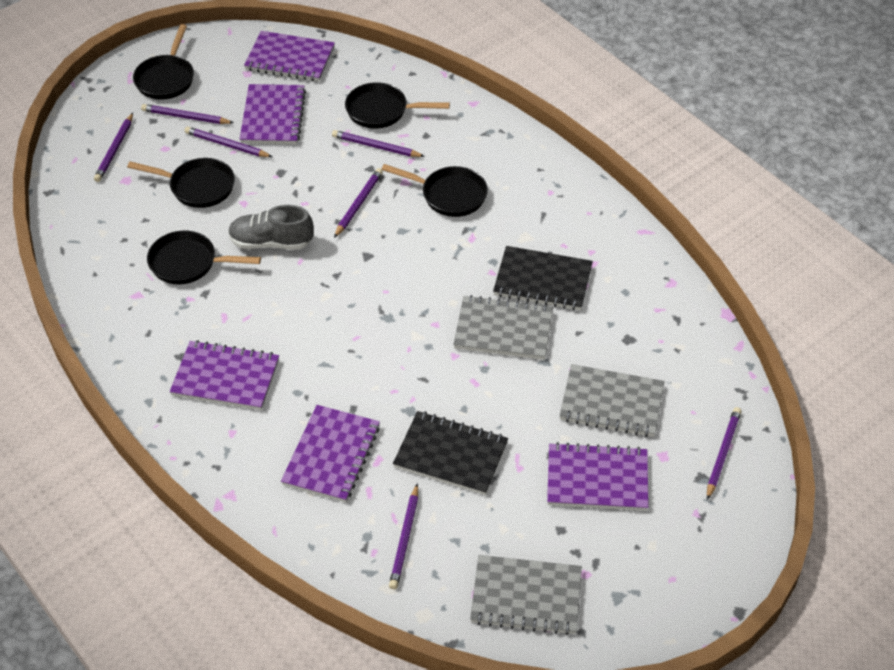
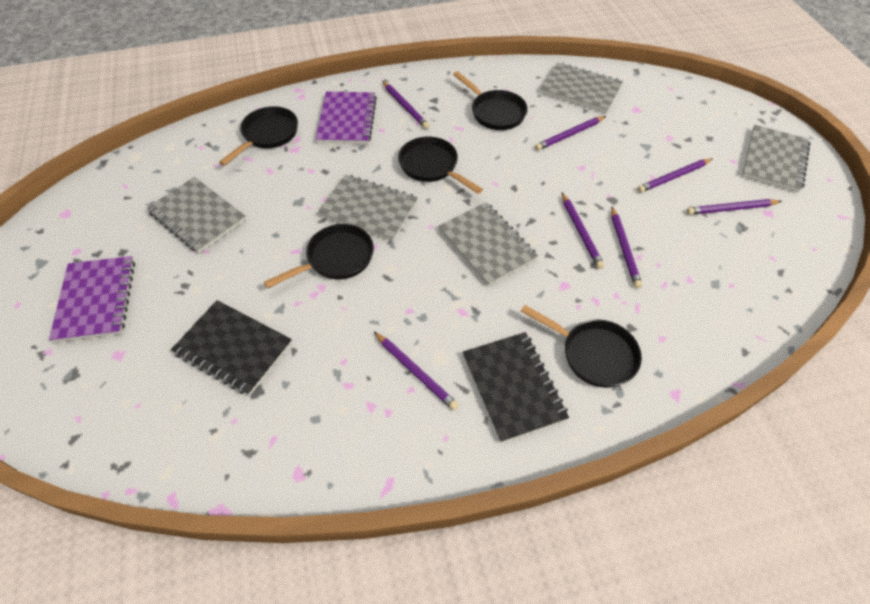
grey notebook: 3 -> 5
grey shoe: 1 -> 0
purple notebook: 5 -> 2

